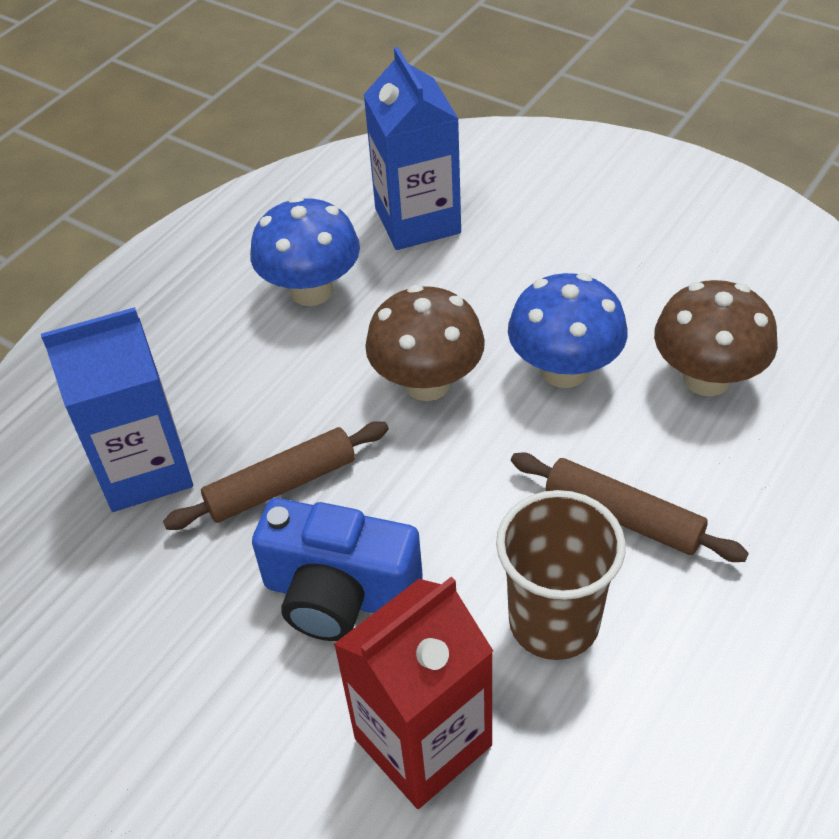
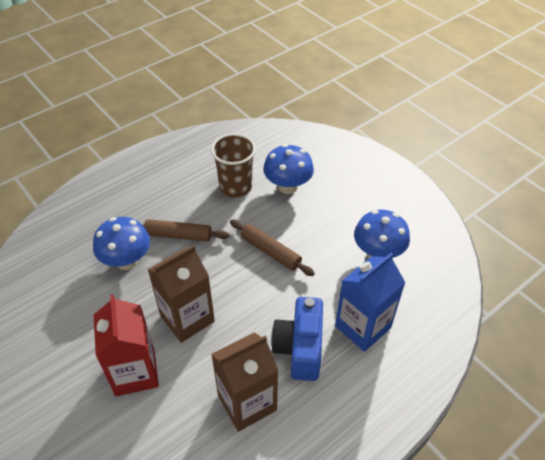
blue carton: 2 -> 1
blue mushroom: 2 -> 3
brown carton: 0 -> 2
brown mushroom: 2 -> 0

